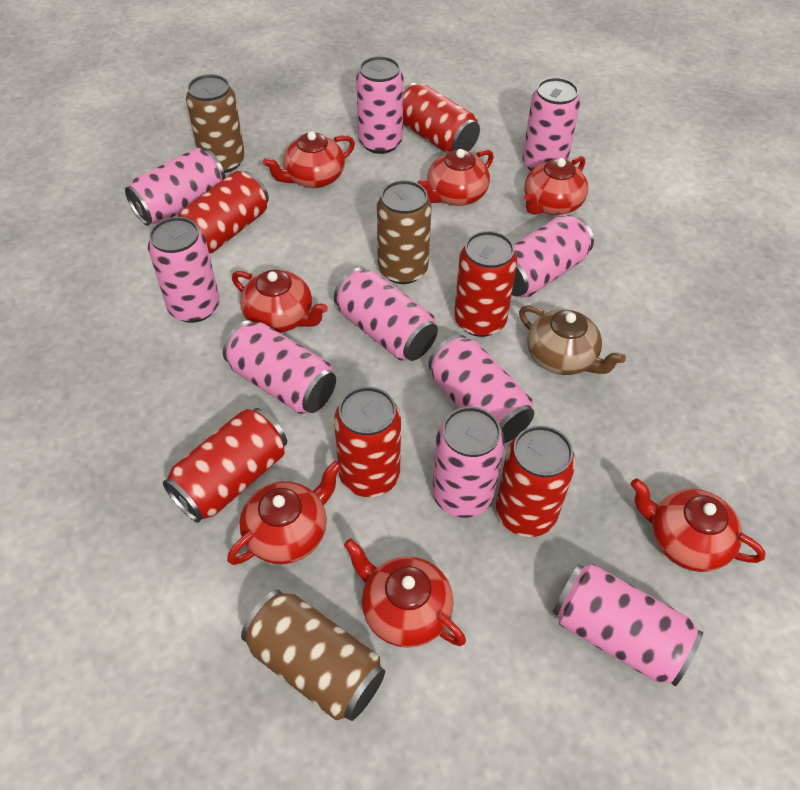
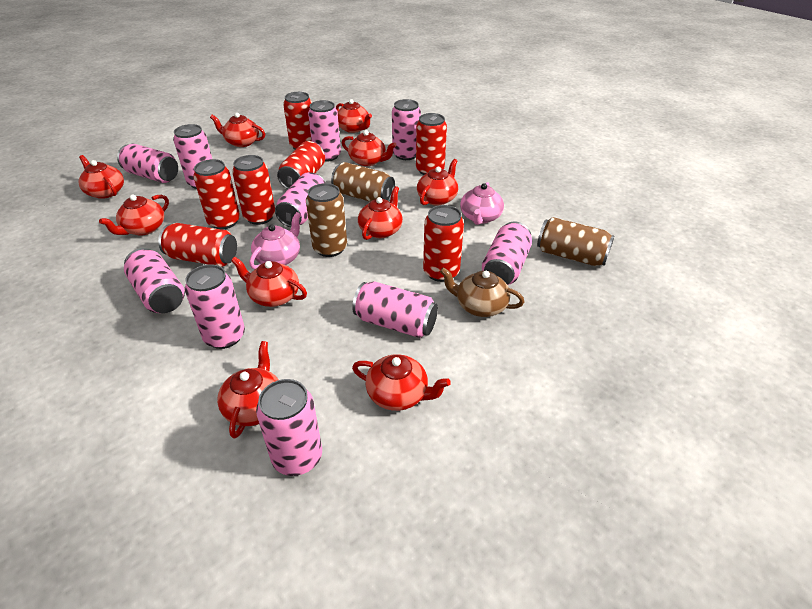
pink teapot: 0 -> 2
red can: 6 -> 7
red teapot: 7 -> 10

